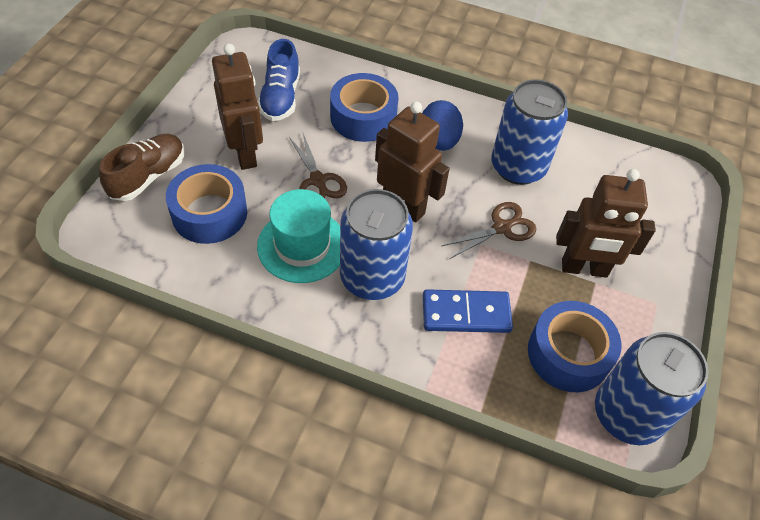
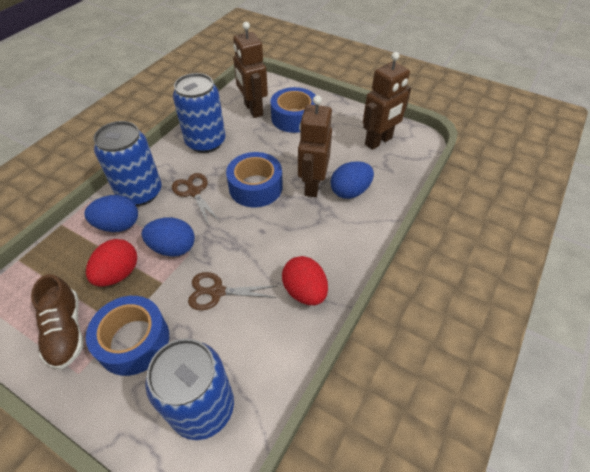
blue domino: 1 -> 0
blue egg: 1 -> 3
blue shoe: 1 -> 0
red egg: 0 -> 2
turquoise hat: 1 -> 0

